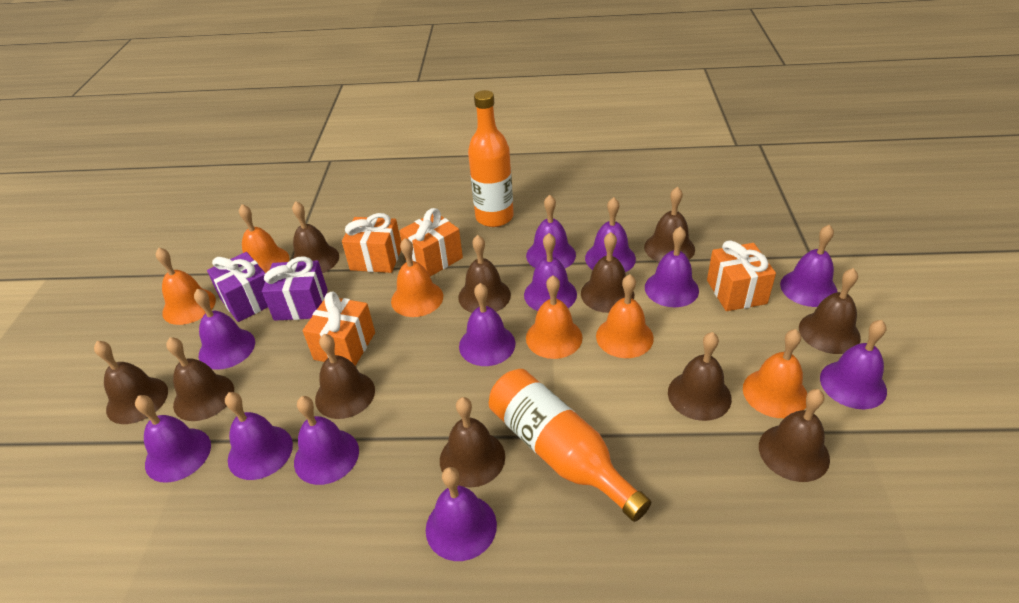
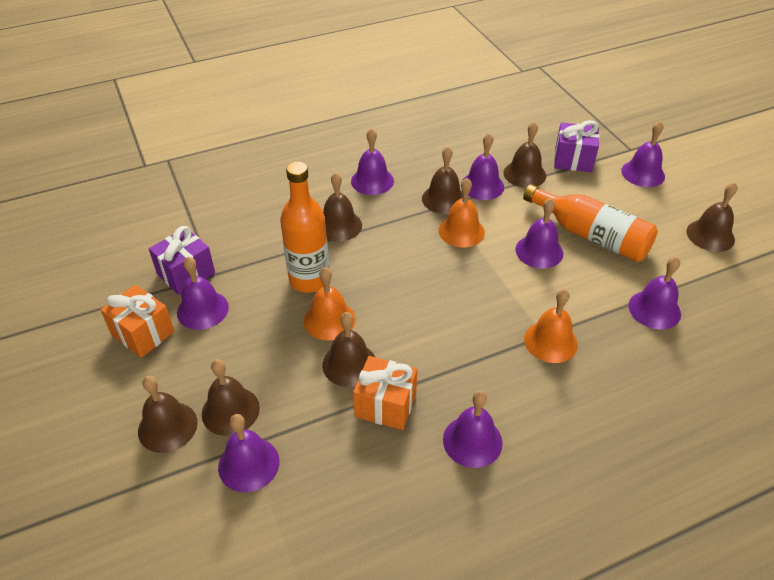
brown bell: 11 -> 7
orange bell: 6 -> 3
orange gift: 4 -> 2
purple bell: 12 -> 8

